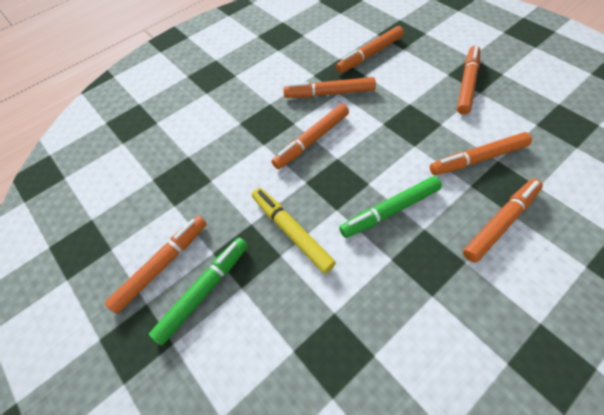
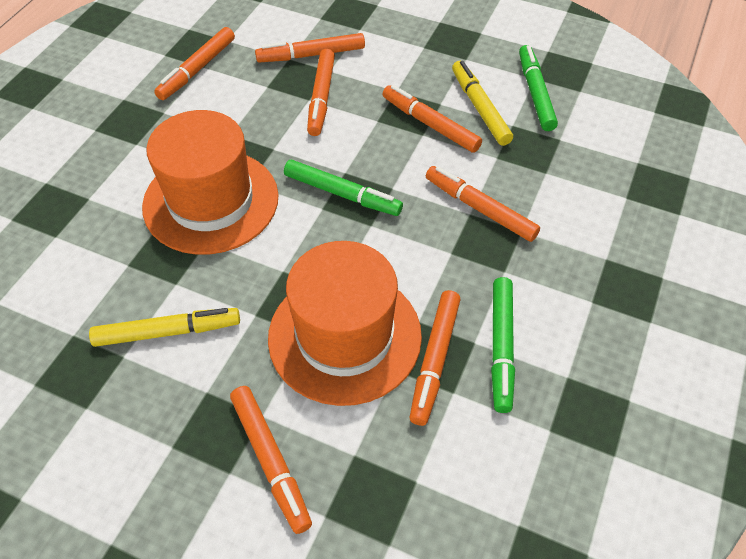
green marker: 2 -> 3
orange hat: 0 -> 2
yellow marker: 1 -> 2

